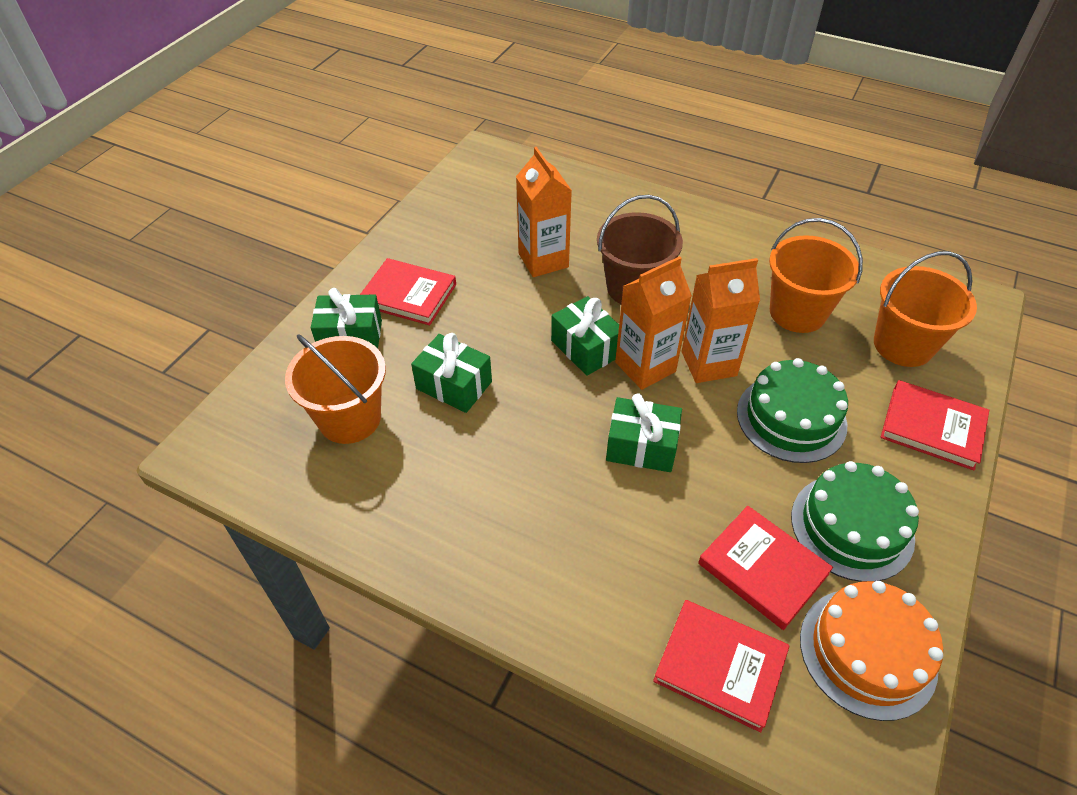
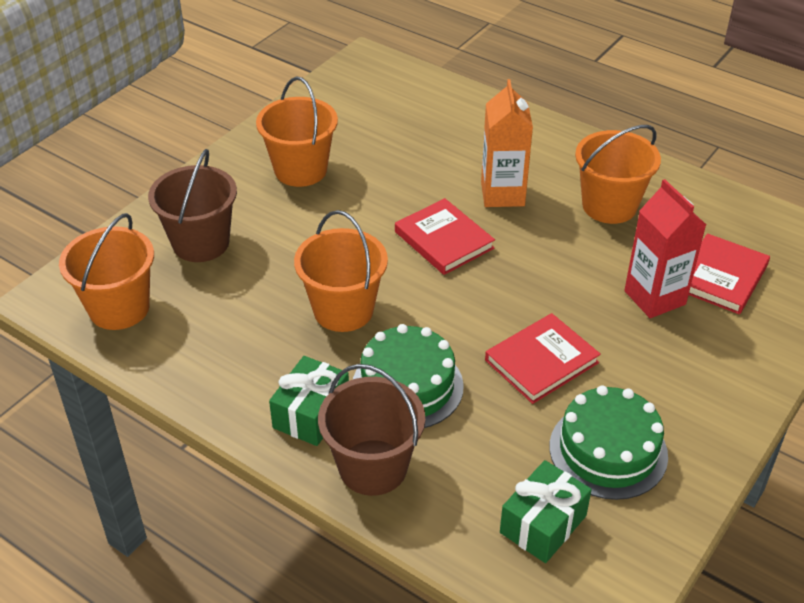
brown bucket: 1 -> 2
green gift: 4 -> 2
orange bucket: 3 -> 4
orange cake: 1 -> 0
orange carton: 3 -> 1
red book: 4 -> 3
red carton: 0 -> 1

